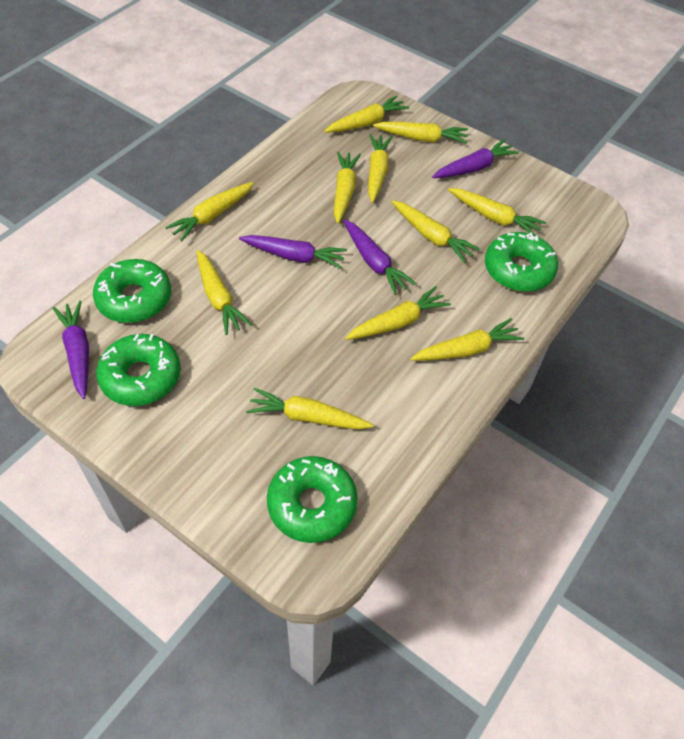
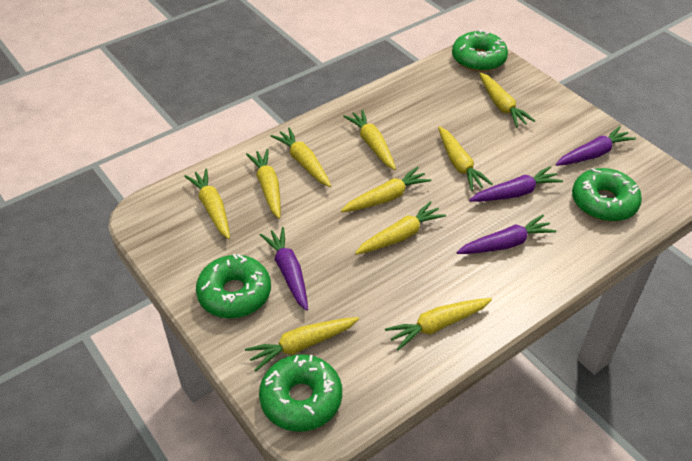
yellow carrot: 11 -> 10

